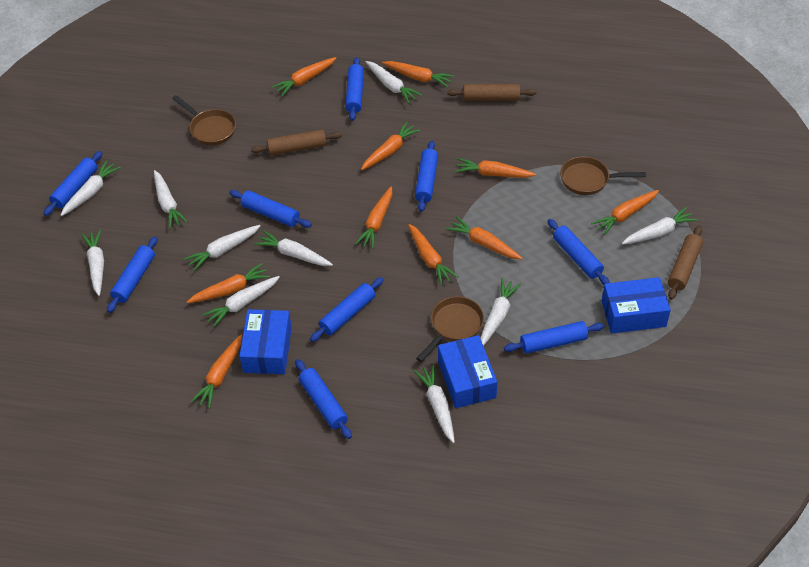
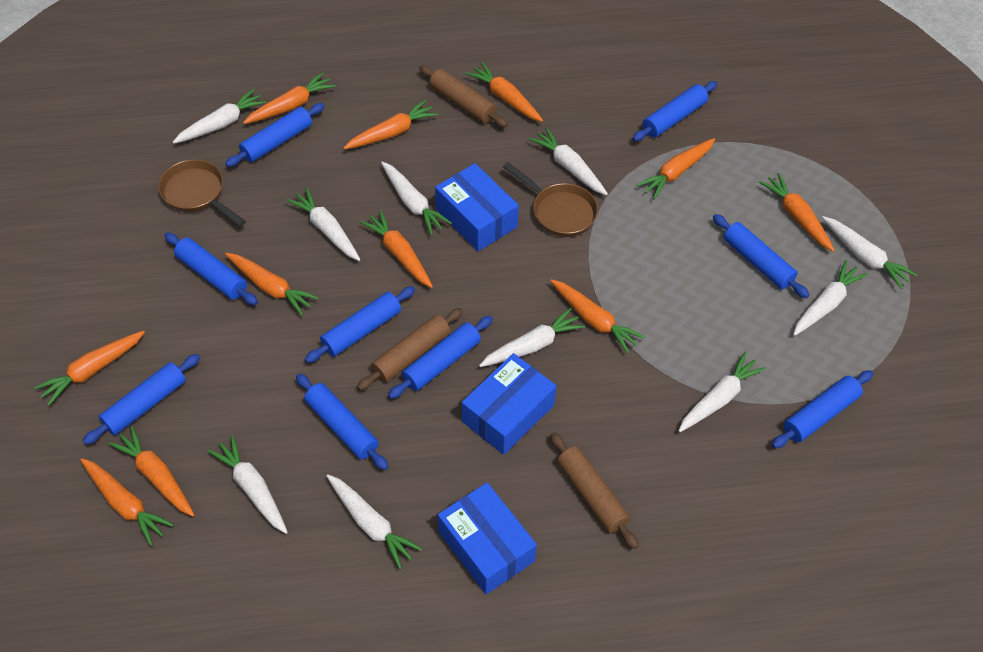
brown pan: 3 -> 2
orange carrot: 10 -> 11

